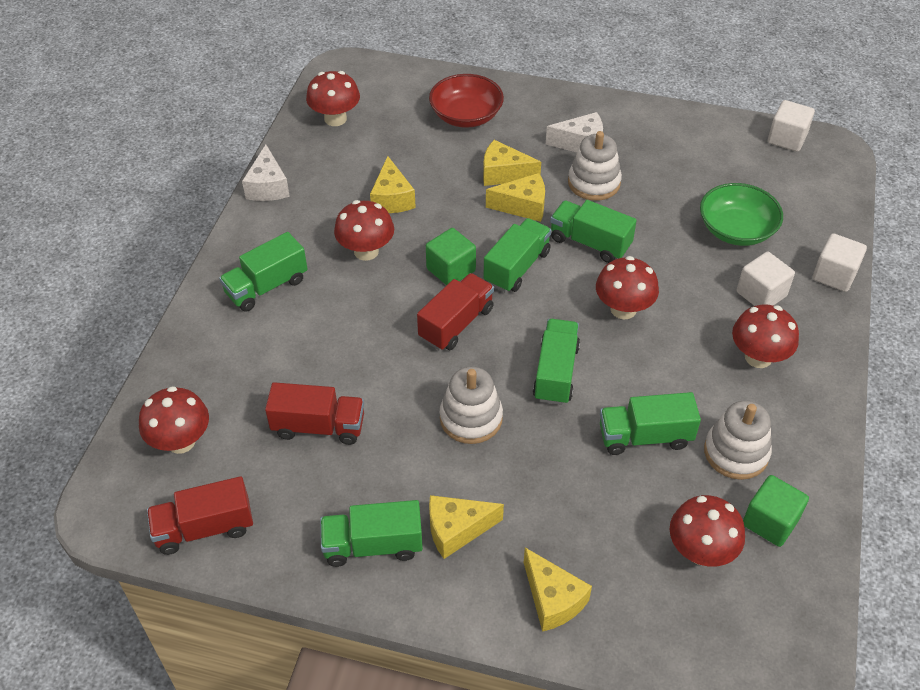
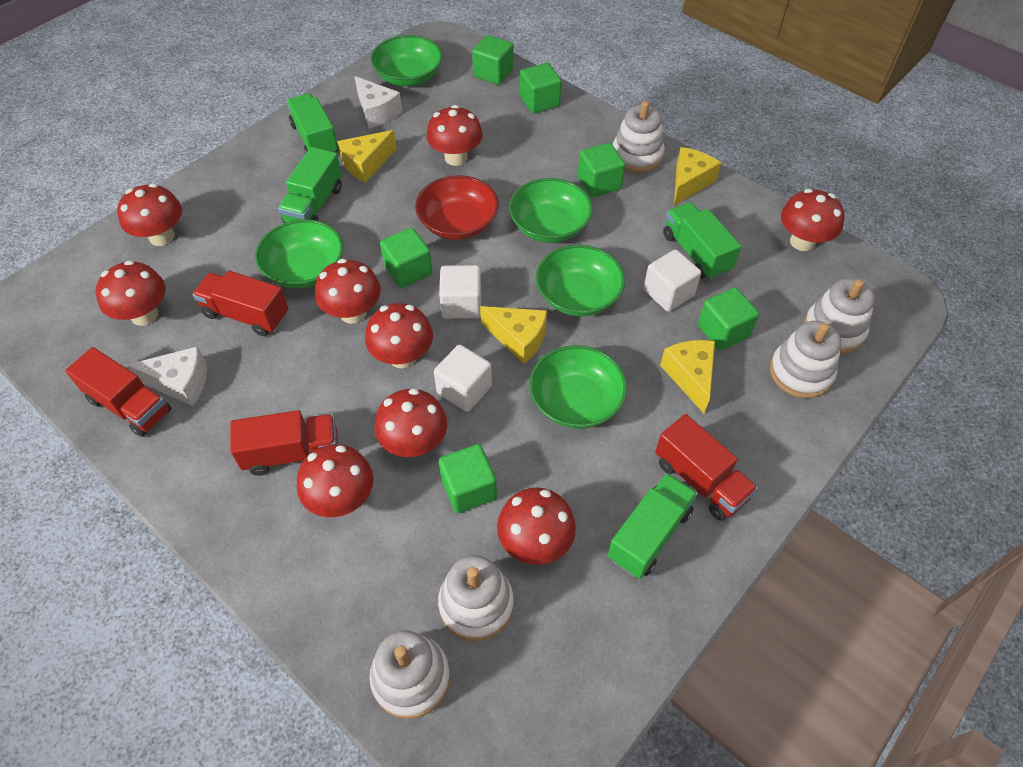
green bowl: 1 -> 5
green cube: 2 -> 6
green truck: 6 -> 4
red mushroom: 6 -> 9
red truck: 3 -> 4
white stacking toy: 3 -> 5
yellow cheese: 5 -> 4

